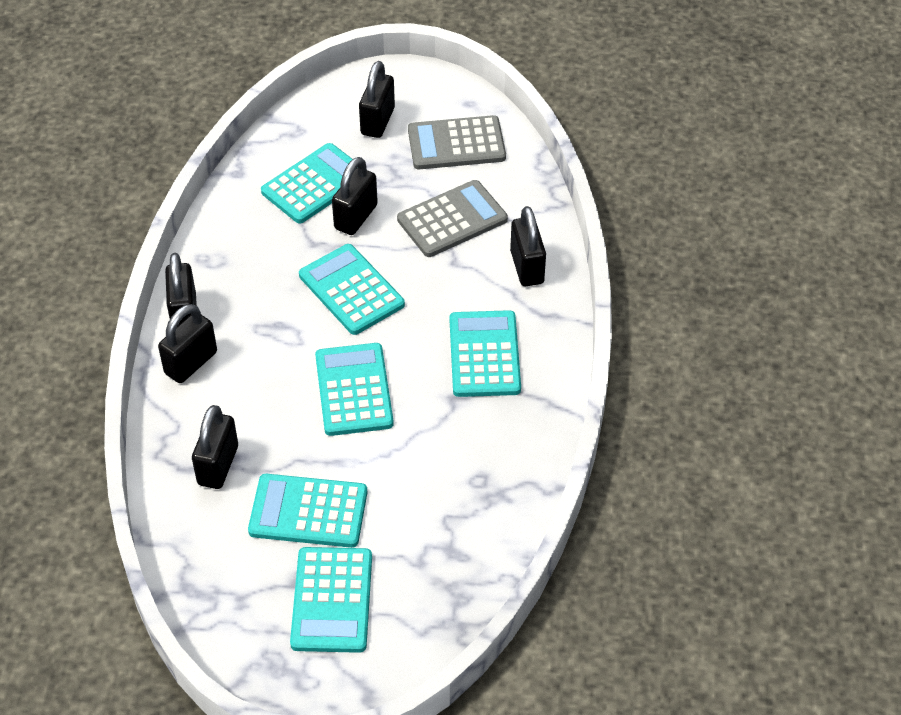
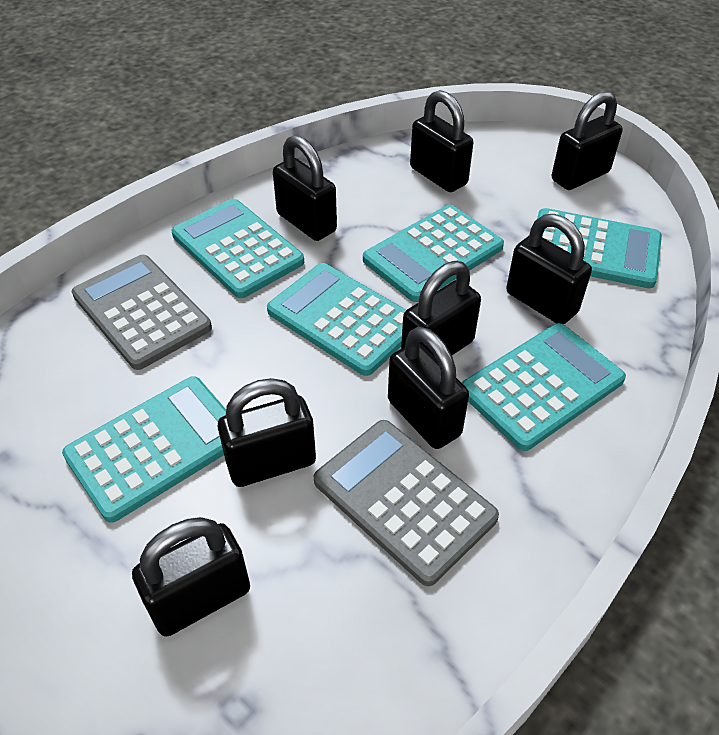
black padlock: 6 -> 8

